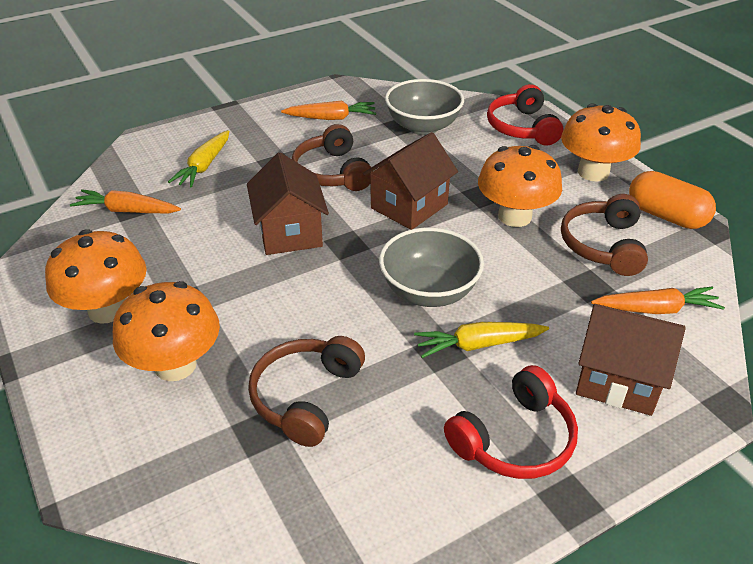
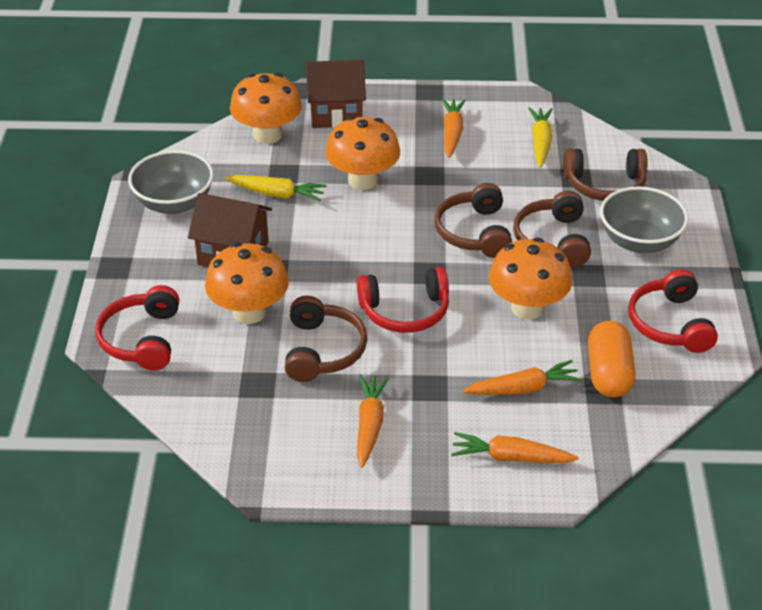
brown headphones: 3 -> 4
brown house: 3 -> 2
orange carrot: 3 -> 4
red headphones: 2 -> 3

